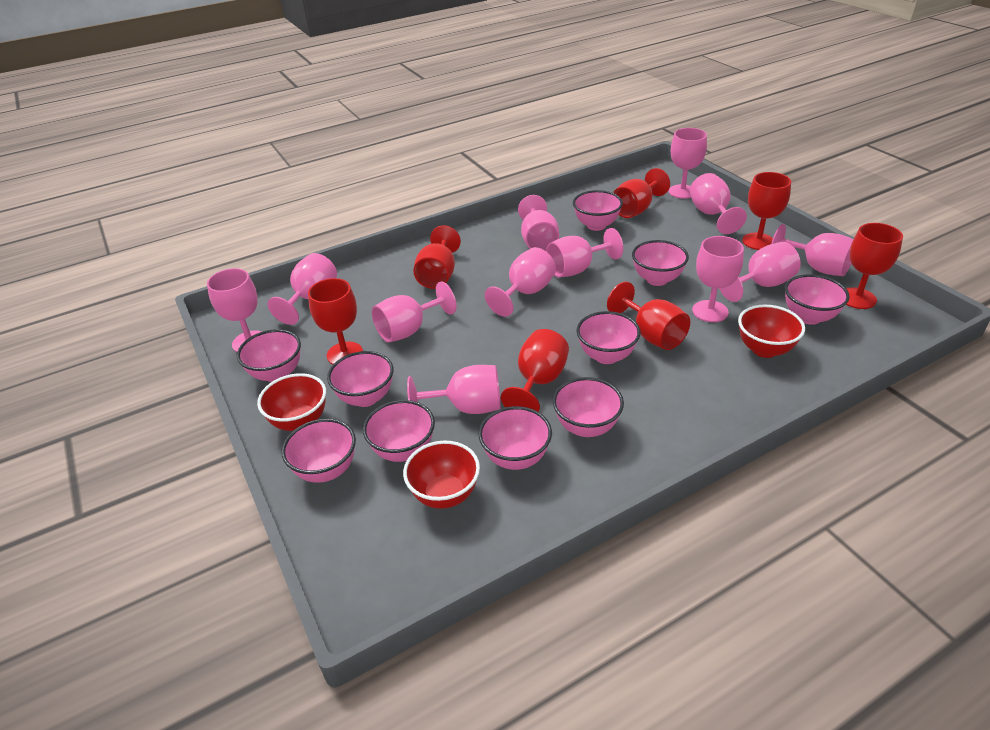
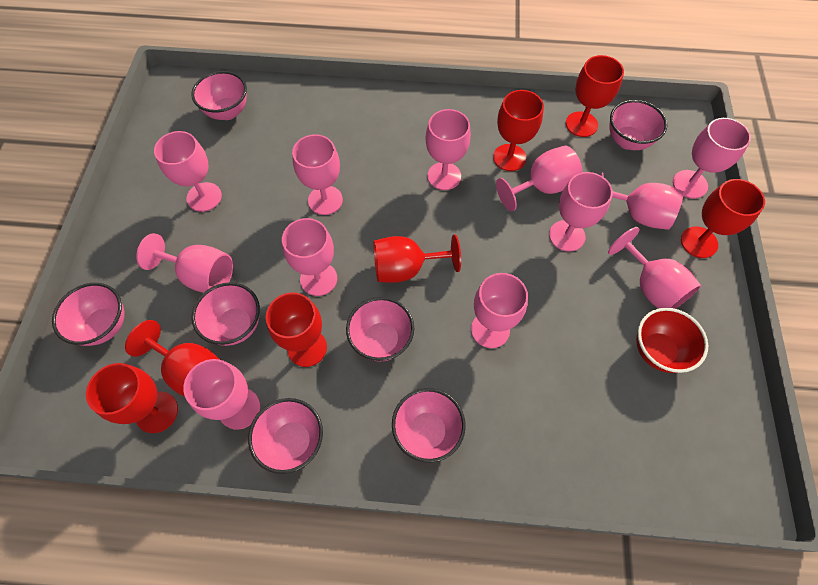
pink bowl: 10 -> 7
red bowl: 3 -> 1

